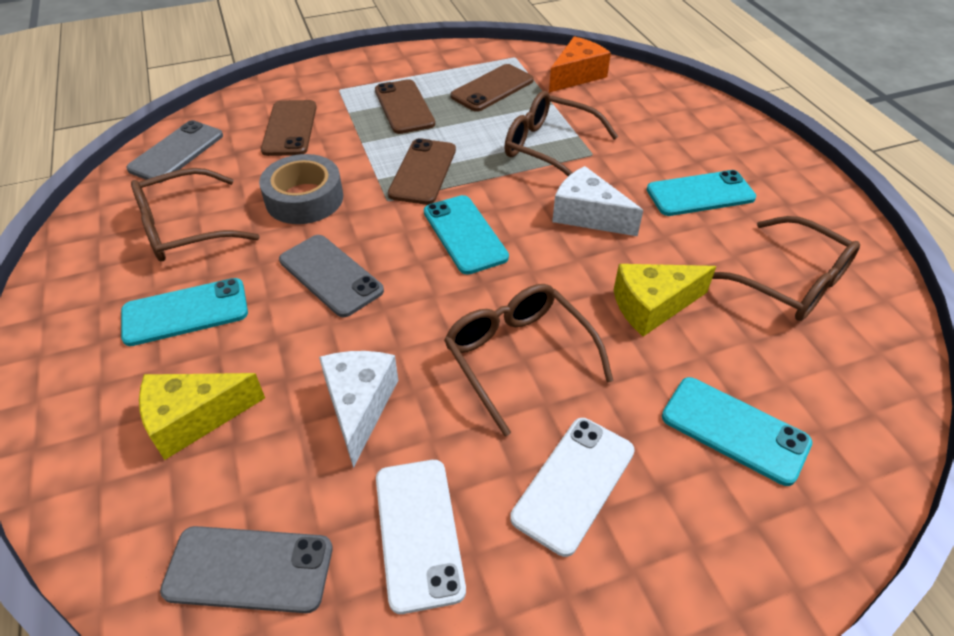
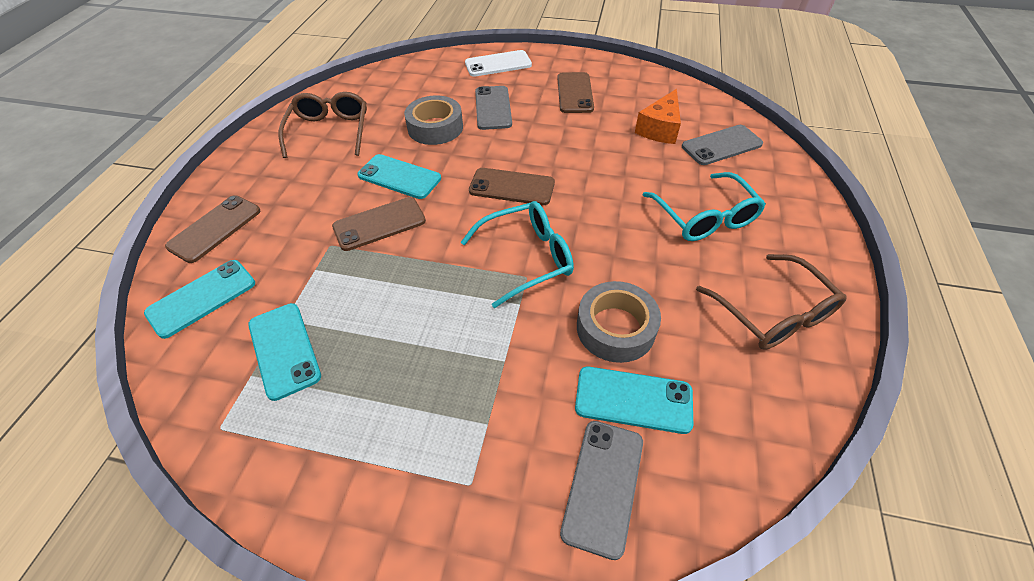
brown glasses: 4 -> 2
grey tape: 1 -> 2
turquoise glasses: 0 -> 2
white cheese: 2 -> 0
white phone: 2 -> 1
yellow cheese: 2 -> 0

